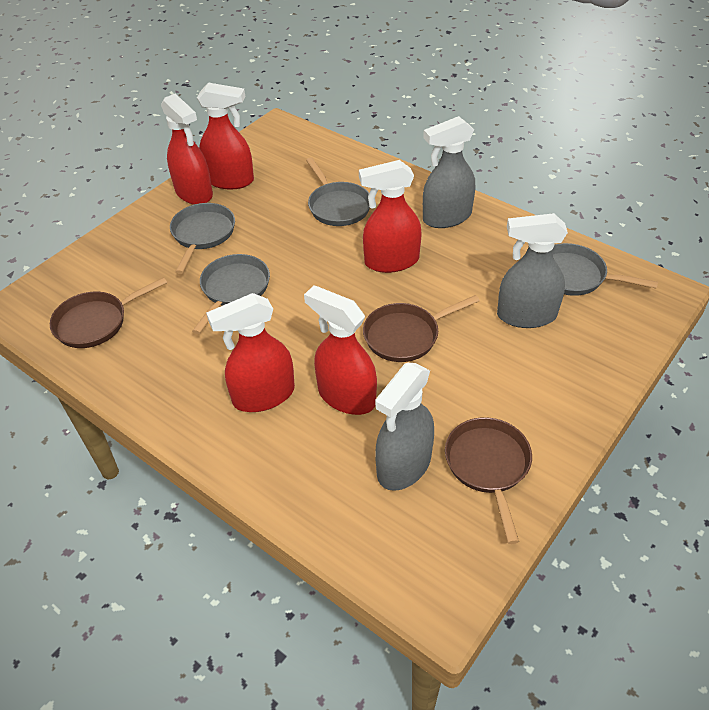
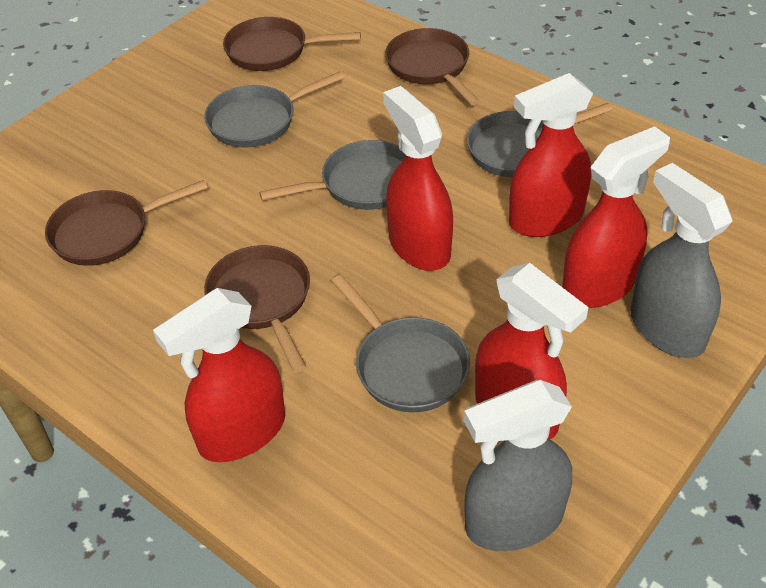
brown pan: 3 -> 4
grey spray bottle: 3 -> 2

